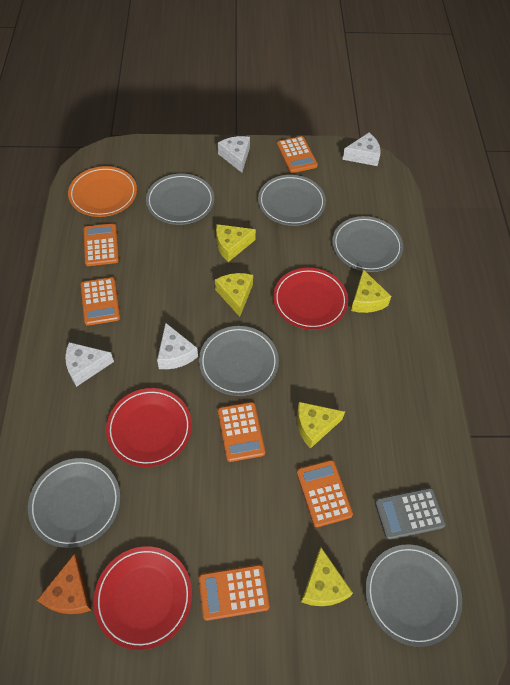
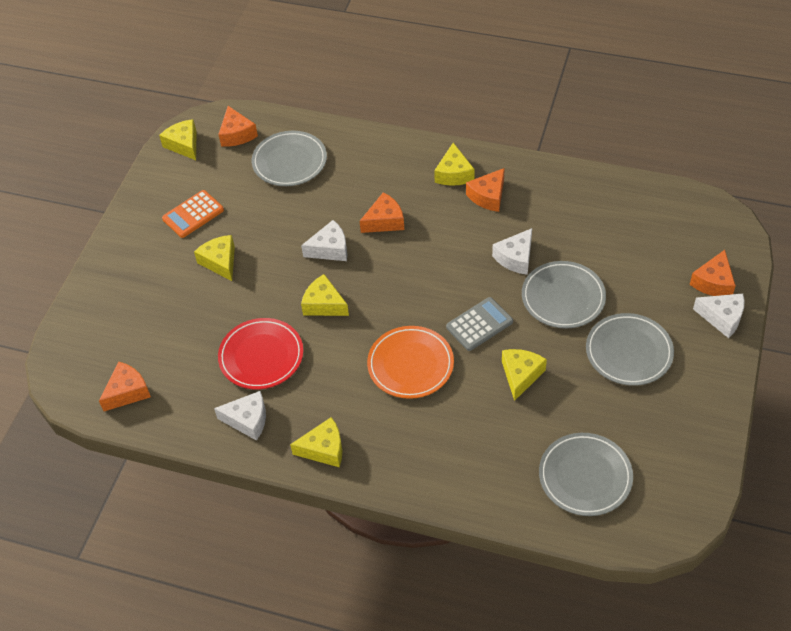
grey plate: 6 -> 4
orange calculator: 6 -> 1
orange cheese: 1 -> 5
red plate: 3 -> 1
yellow cheese: 5 -> 6

